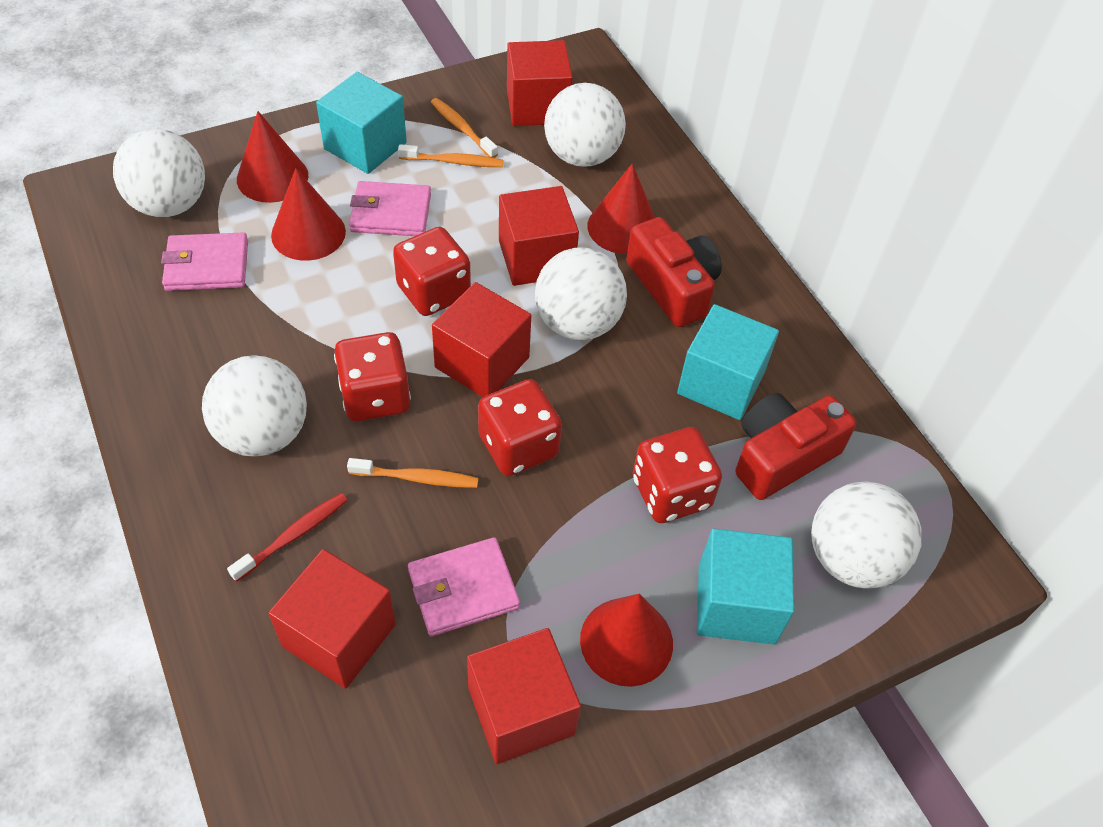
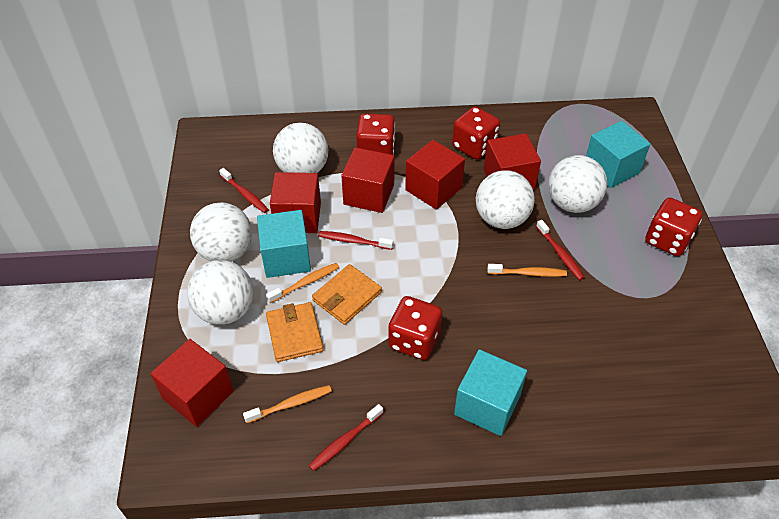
orange wallet: 0 -> 2
pink wallet: 3 -> 0
red camera: 2 -> 0
red cone: 4 -> 0
red toothbrush: 1 -> 4

